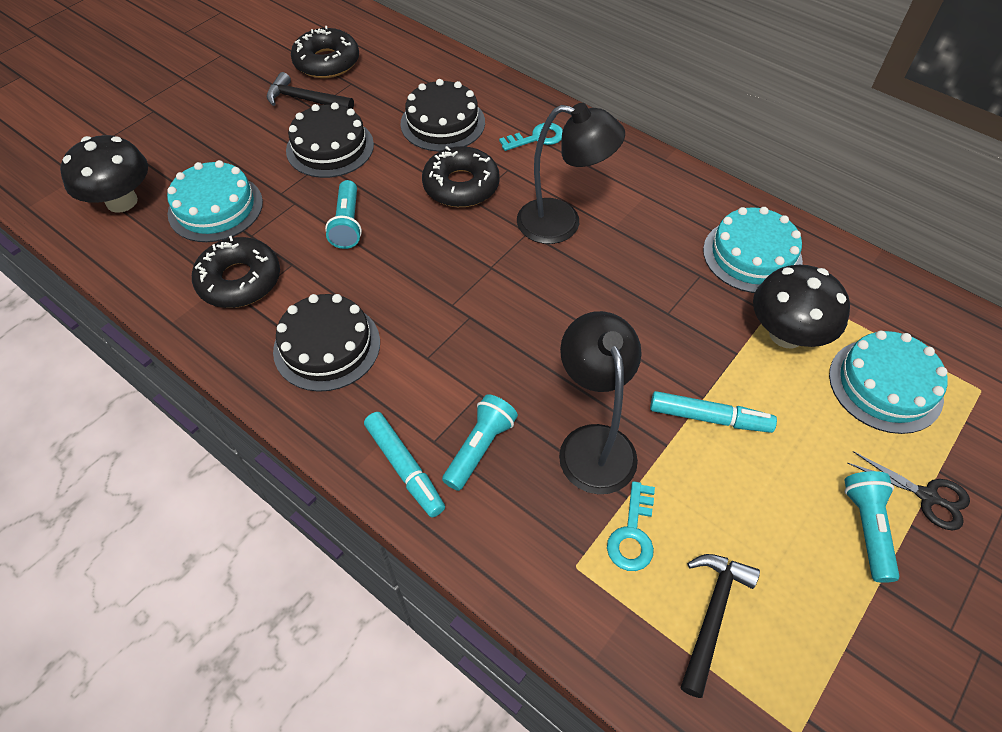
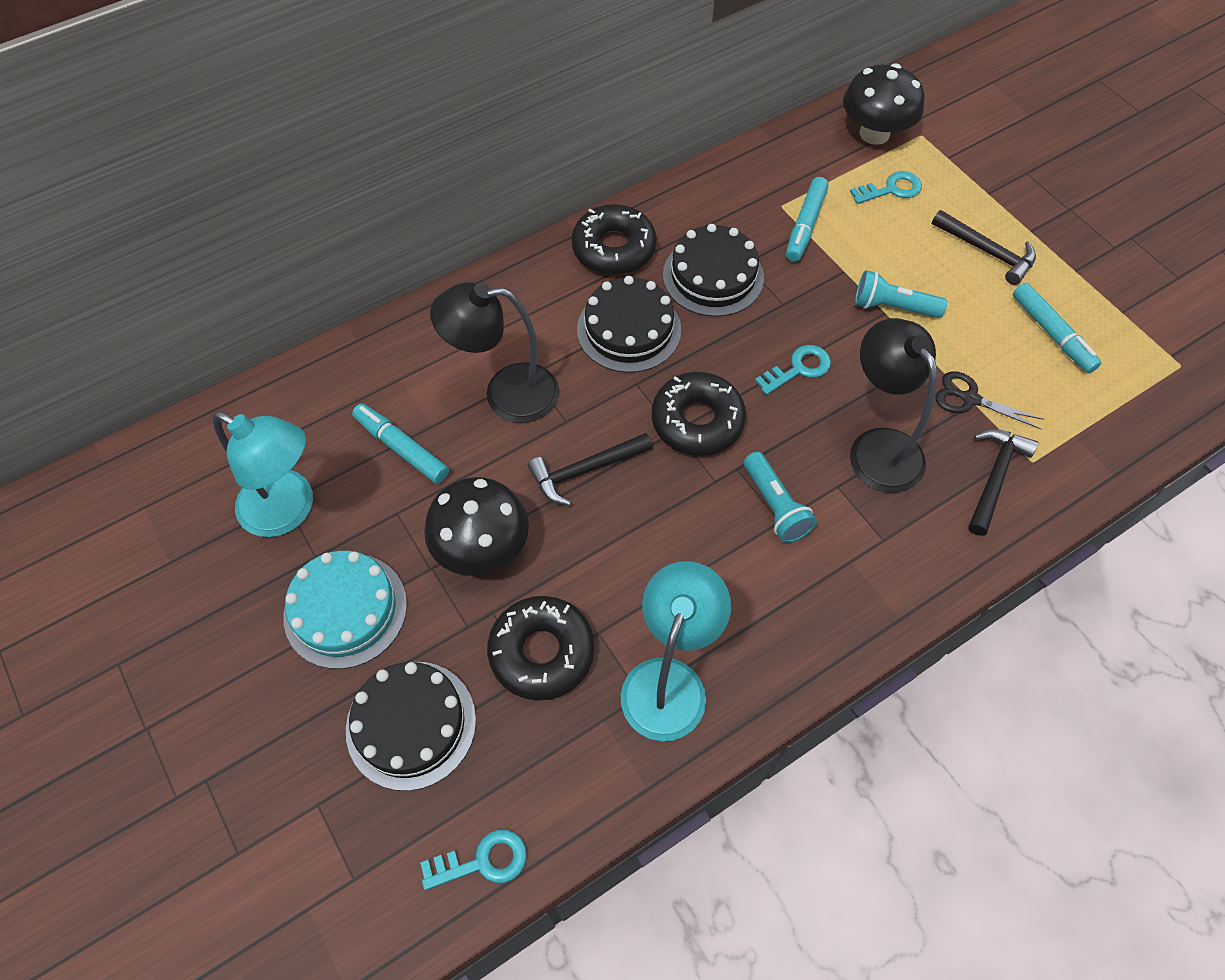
black hammer: 2 -> 3
turquoise cake: 3 -> 1
turquoise flashlight: 3 -> 2
turquoise key: 2 -> 3
turquoise lamp: 0 -> 2
turquoise marker: 2 -> 3

